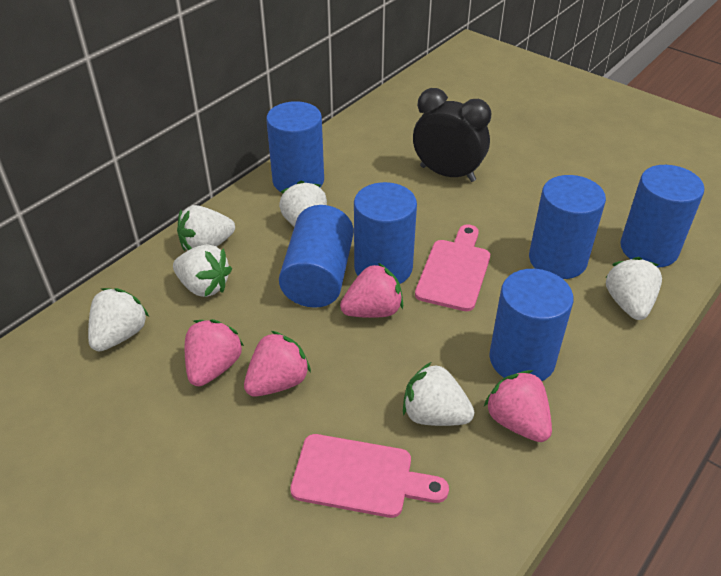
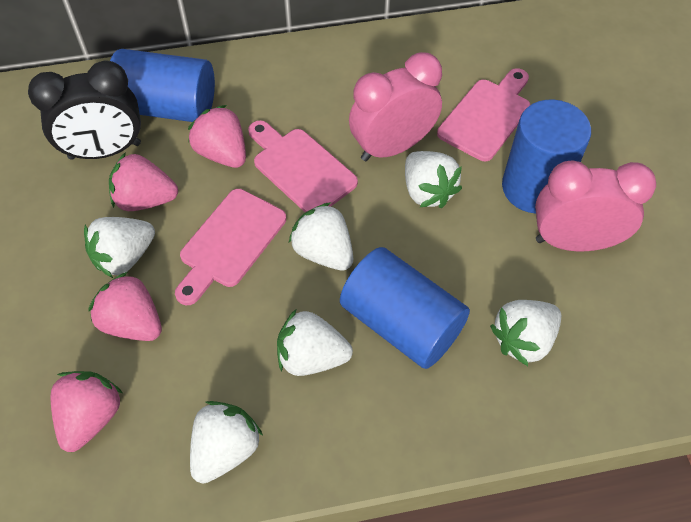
blue cylinder: 6 -> 3
pink clock: 0 -> 2
pink cutting board: 2 -> 3

